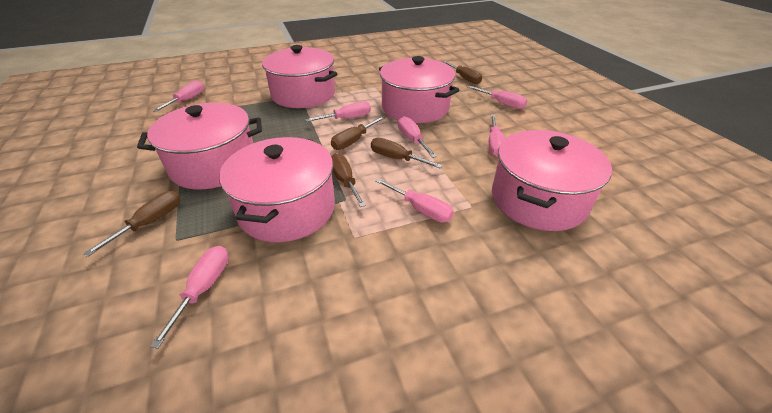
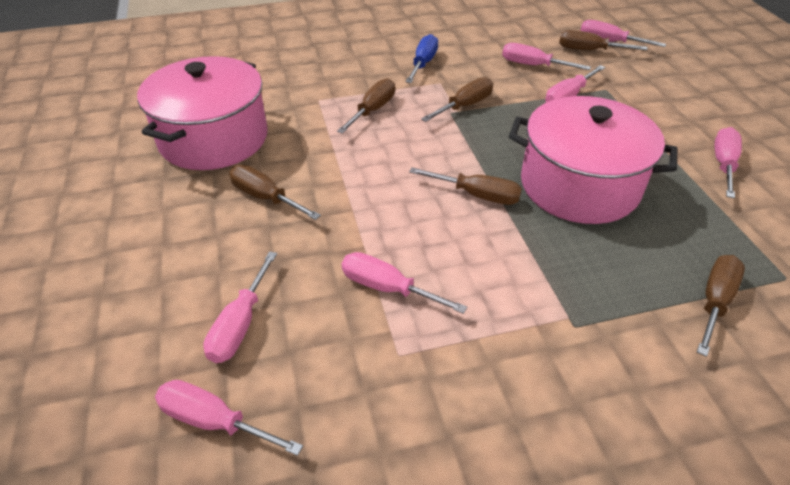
blue screwdriver: 0 -> 1
brown screwdriver: 5 -> 6
pink pot: 5 -> 2

